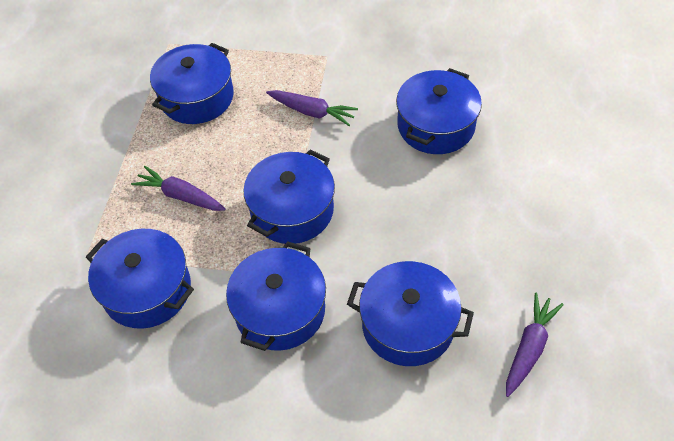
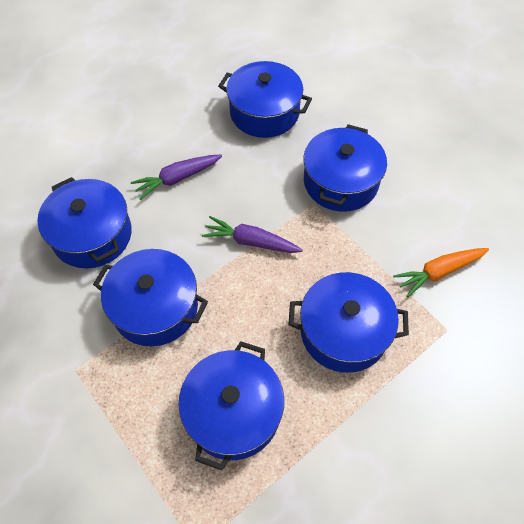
orange carrot: 0 -> 1
purple carrot: 3 -> 2

